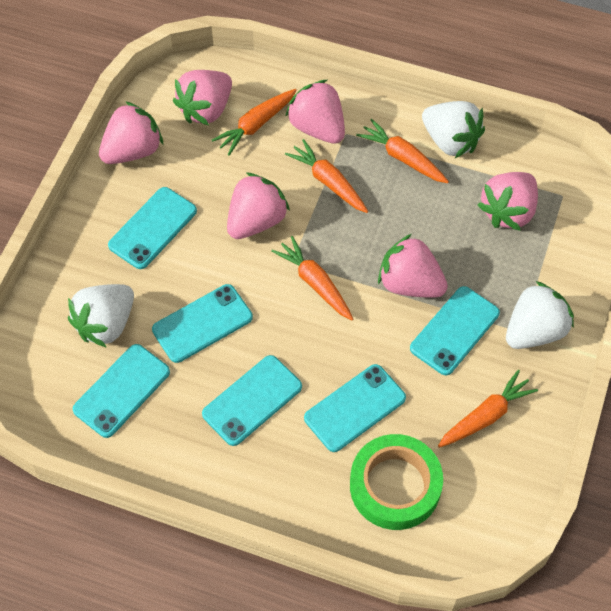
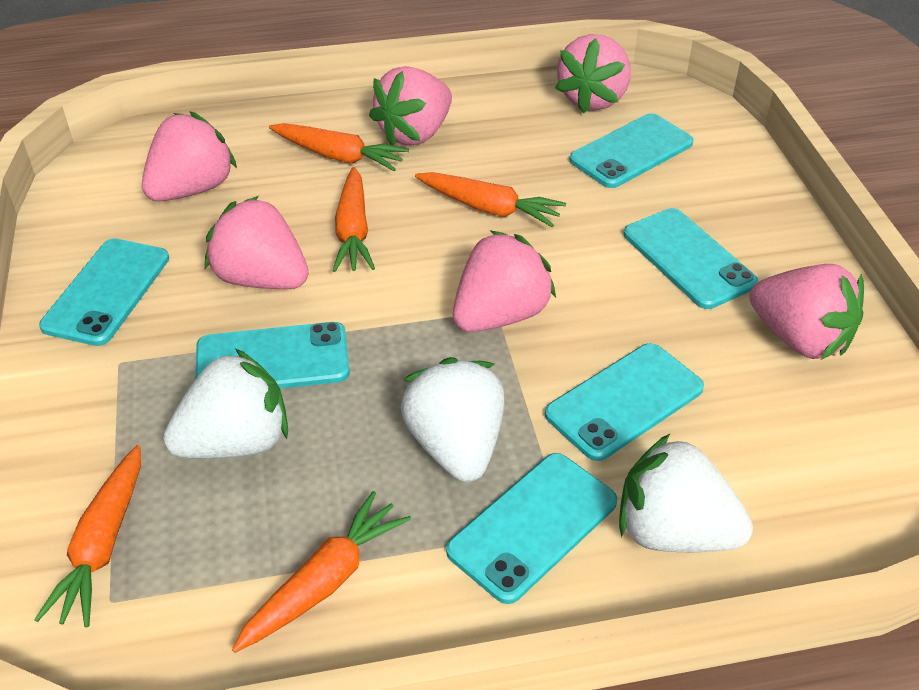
green tape: 1 -> 0

